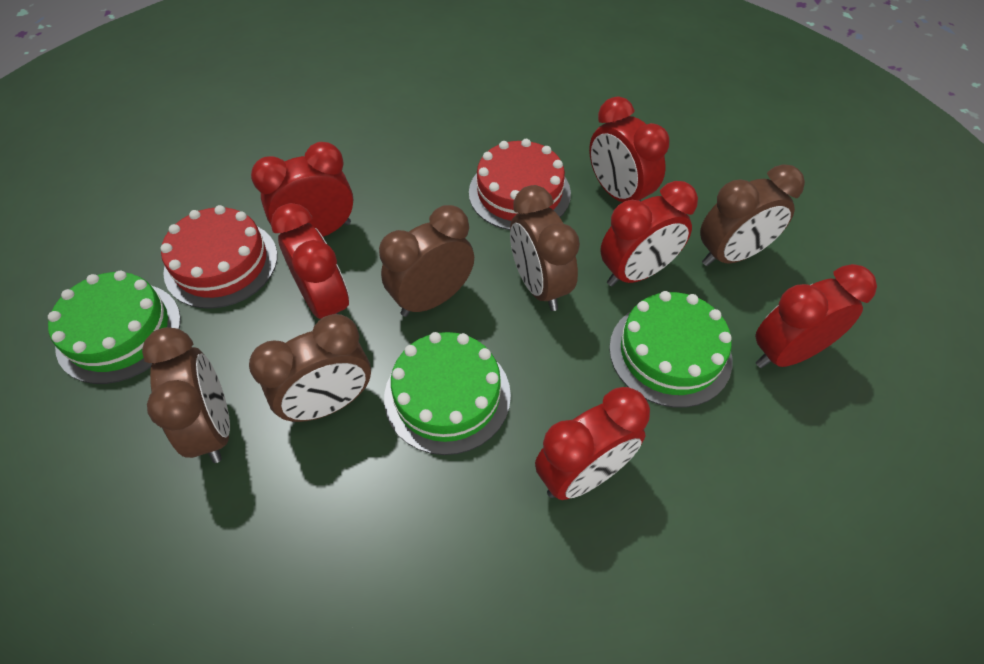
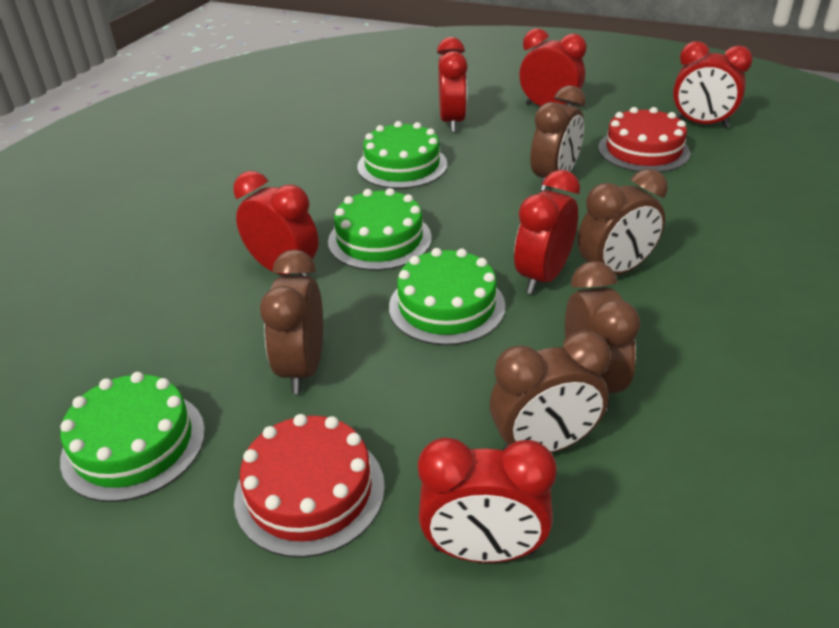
green cake: 3 -> 4

